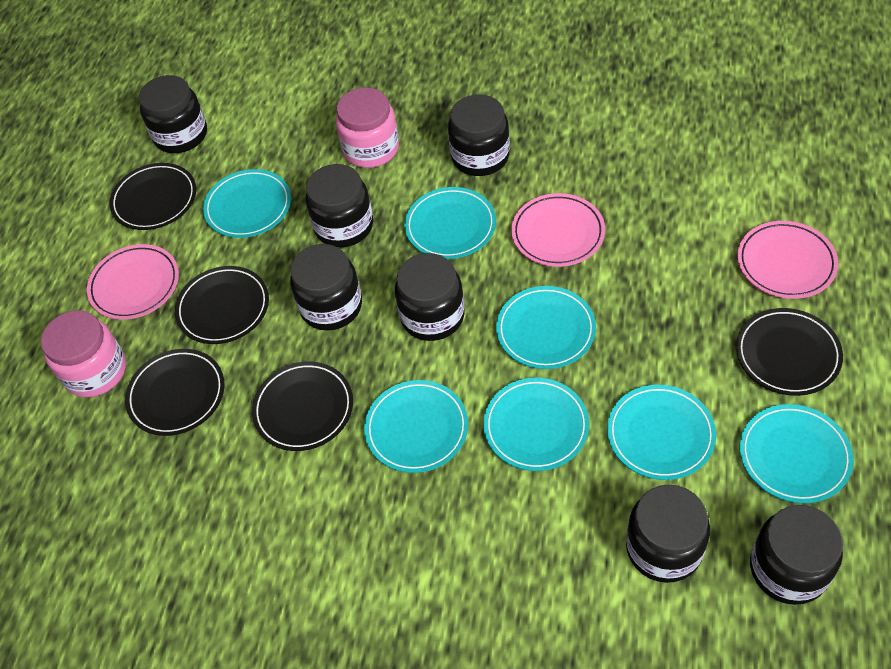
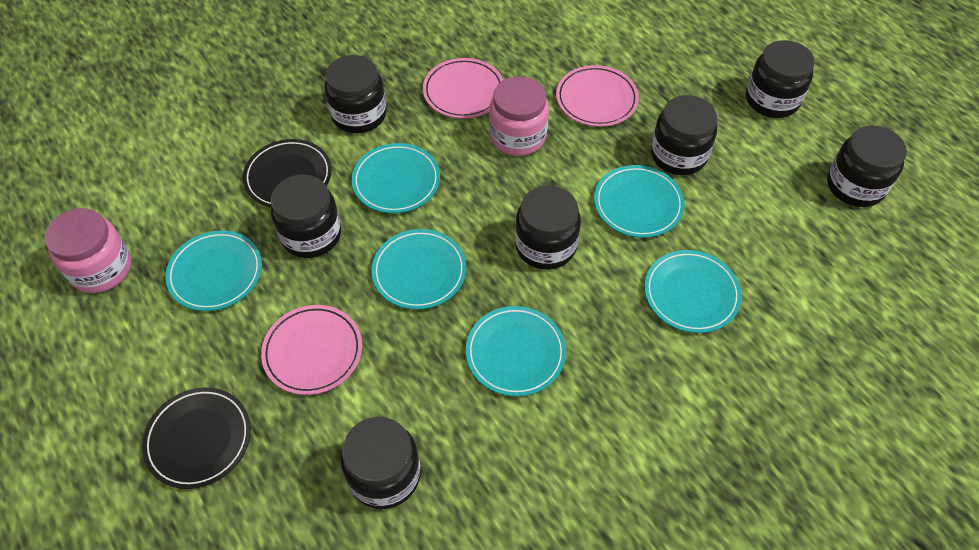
black plate: 5 -> 2
turquoise plate: 7 -> 6

